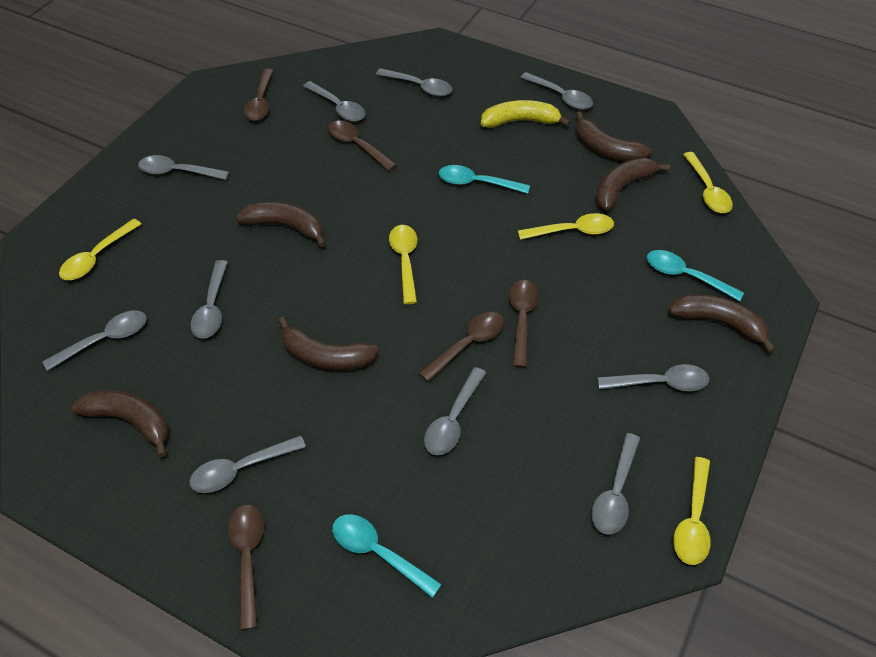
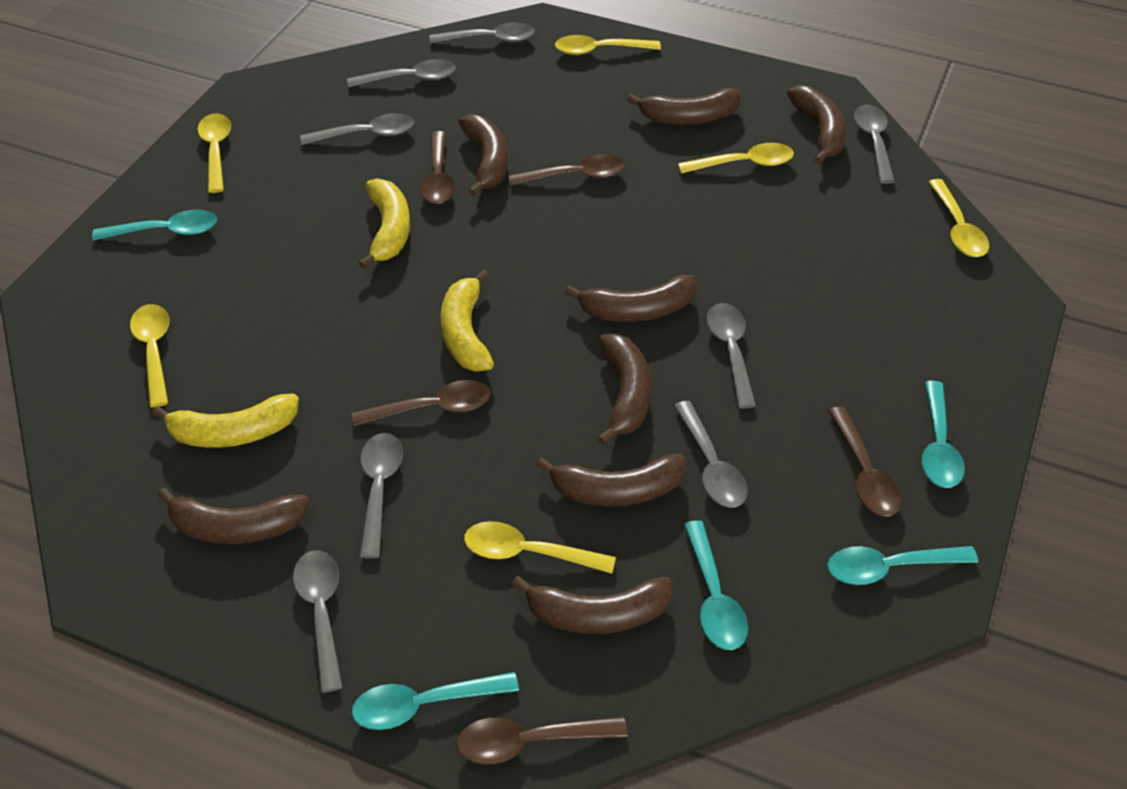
brown banana: 6 -> 8
grey spoon: 10 -> 8
turquoise spoon: 3 -> 5
yellow banana: 1 -> 3
yellow spoon: 5 -> 6

